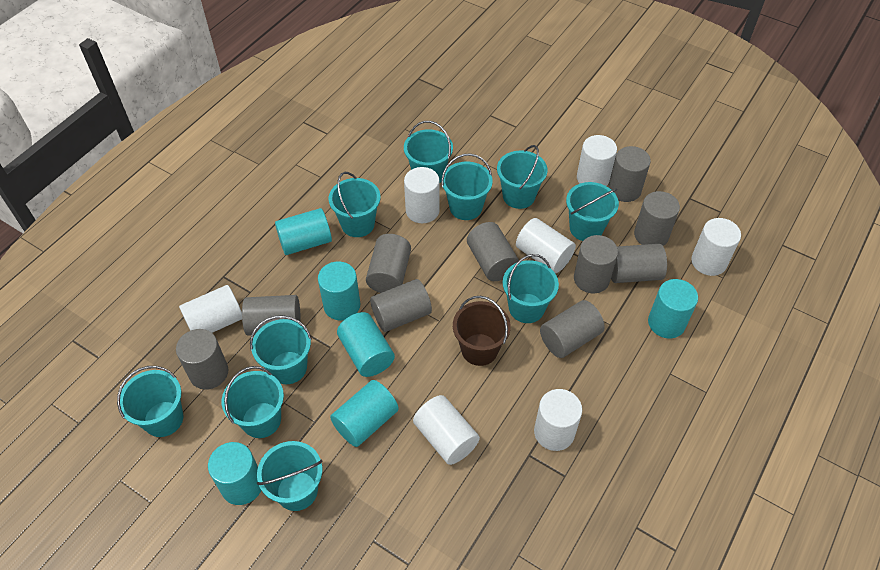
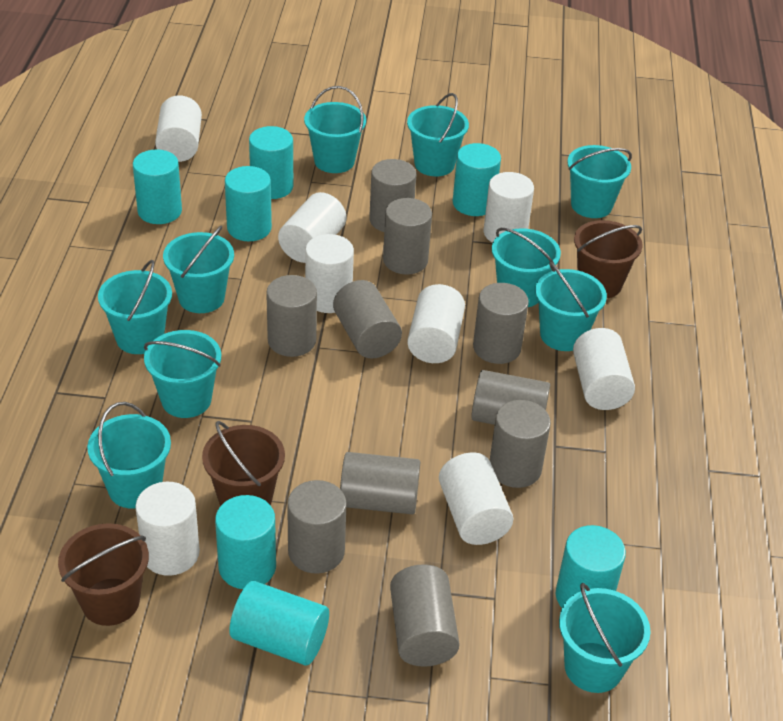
brown bucket: 1 -> 3
turquoise cylinder: 6 -> 7
white cylinder: 7 -> 8

